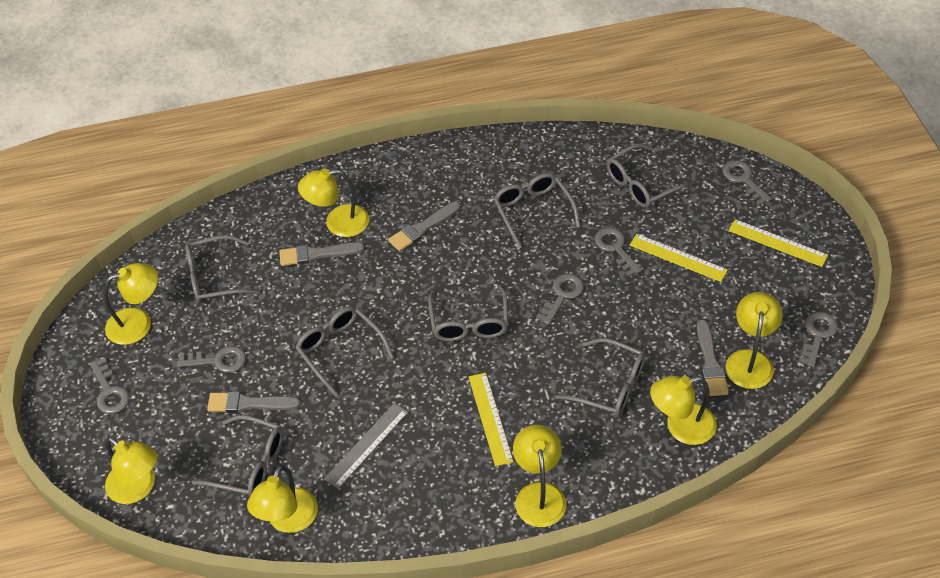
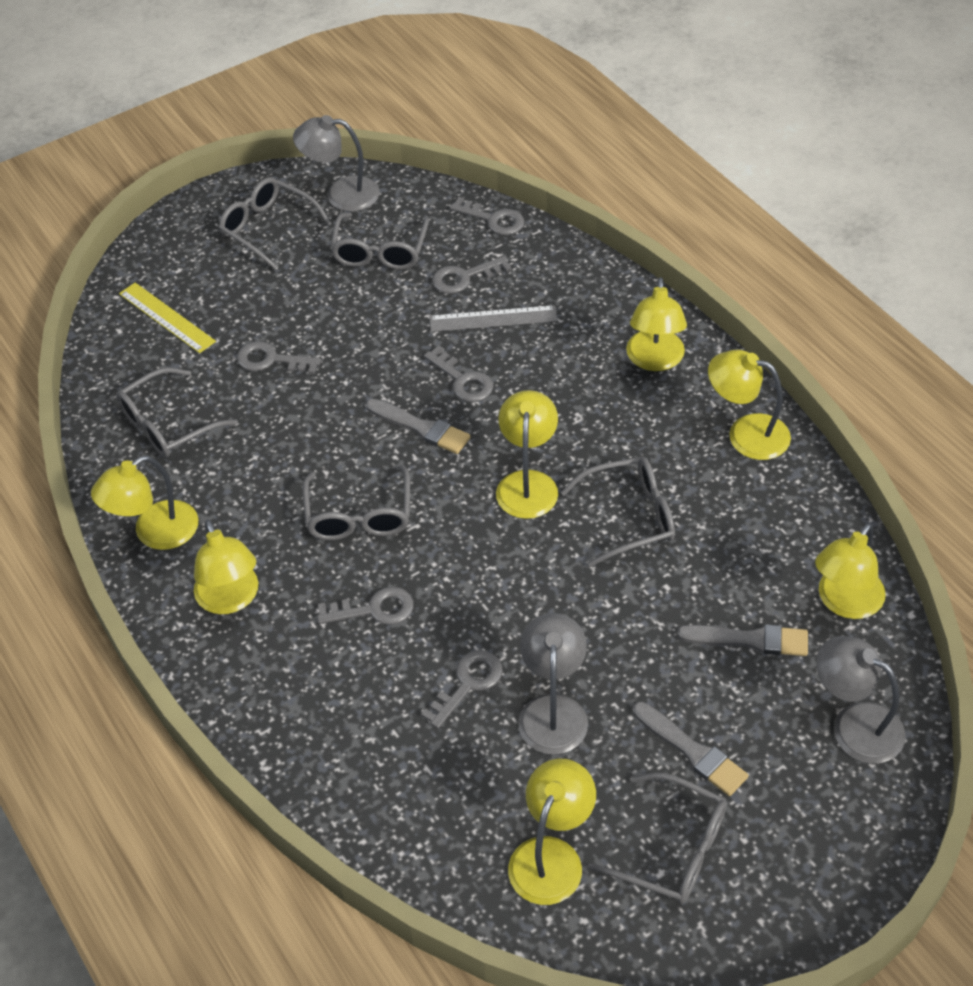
grey brush: 4 -> 3
grey glasses: 7 -> 6
grey lamp: 0 -> 3
yellow ruler: 3 -> 1

